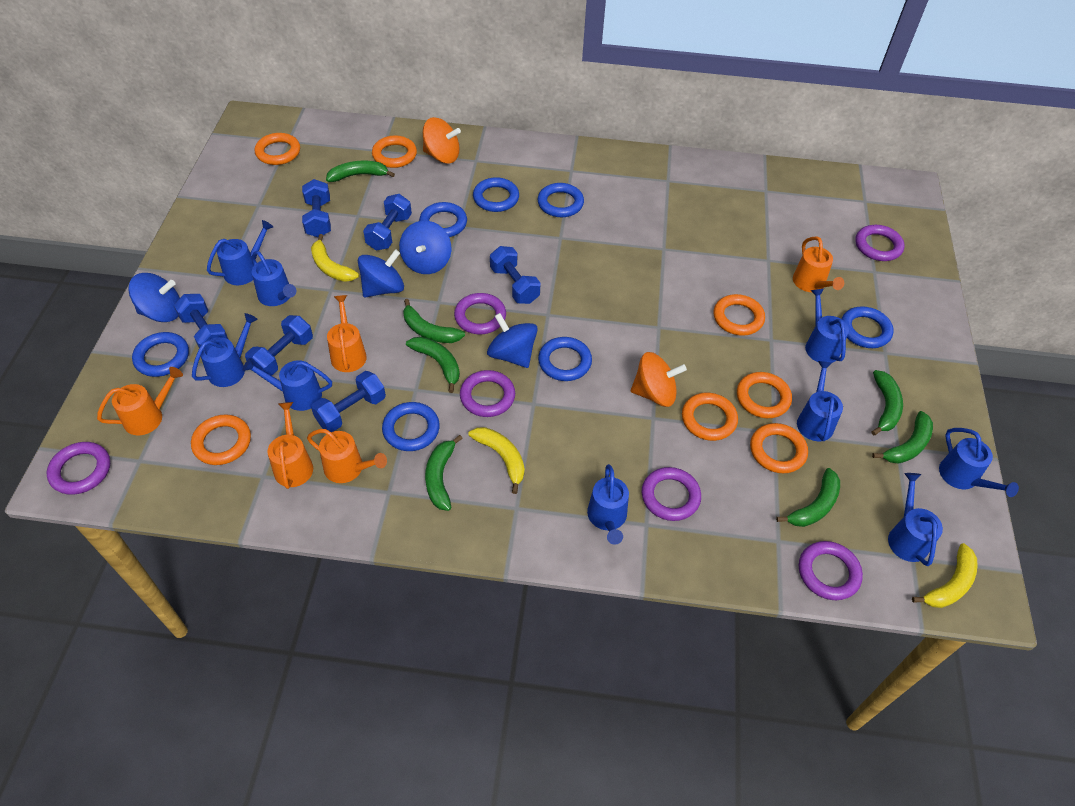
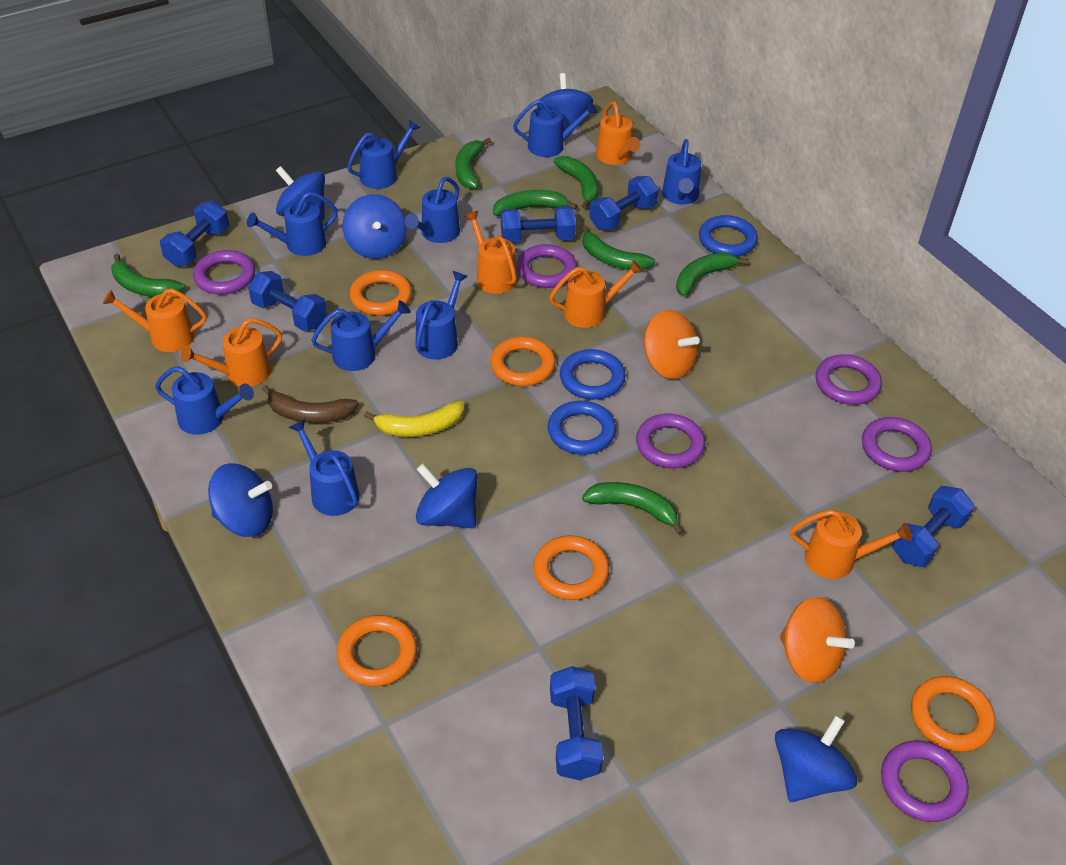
blue ring: 7 -> 3
blue spinning top: 4 -> 6
brown banana: 0 -> 1
orange ring: 7 -> 5
orange watering can: 5 -> 6
yellow banana: 3 -> 1

